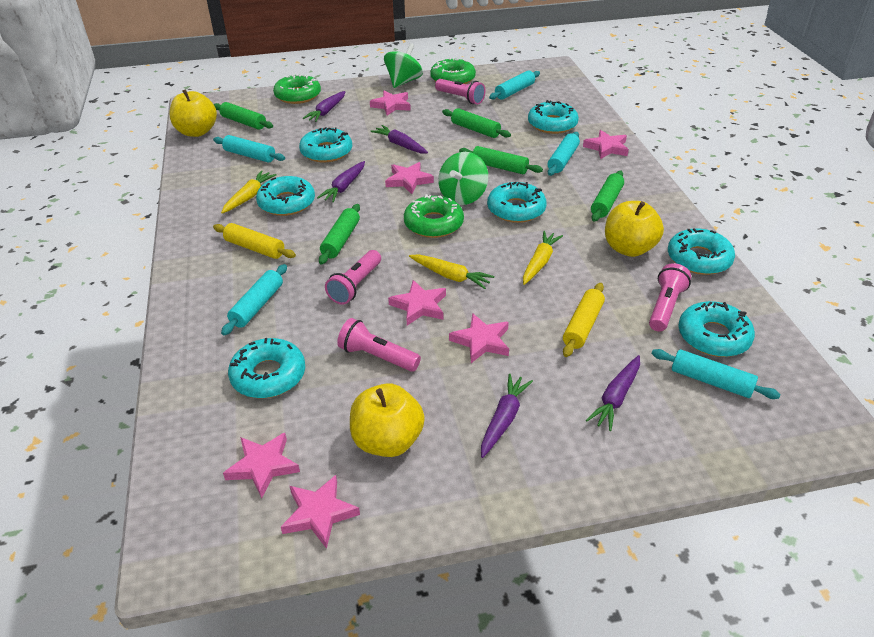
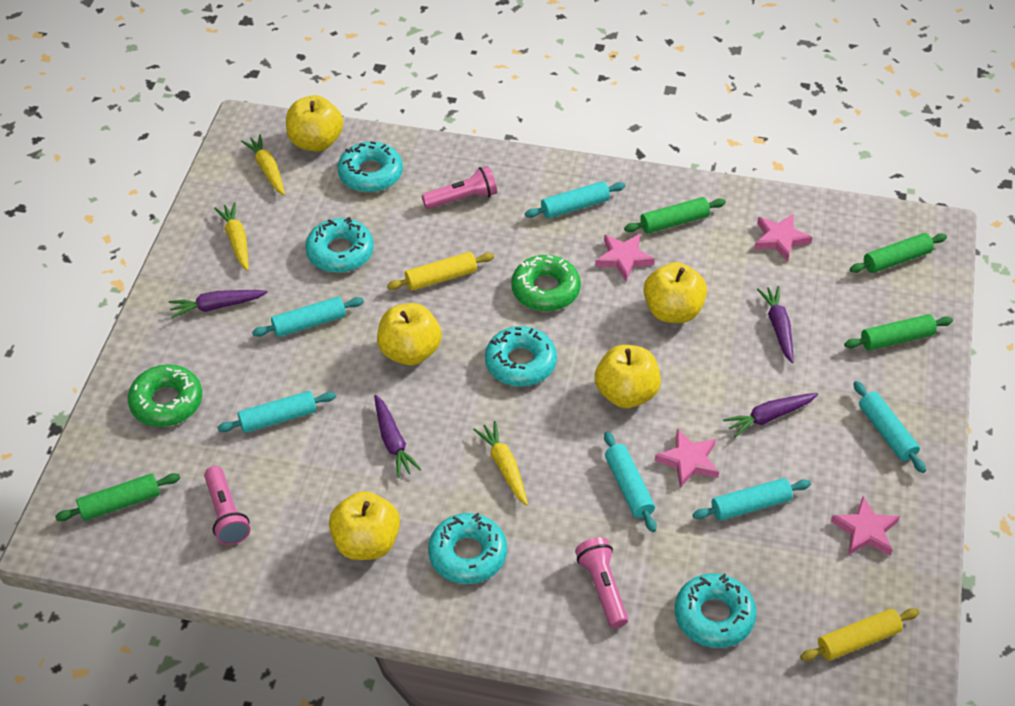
green donut: 3 -> 2
green rolling pin: 5 -> 4
green spinning top: 2 -> 0
pink flashlight: 4 -> 3
pink star: 7 -> 4
purple carrot: 5 -> 4
turquoise donut: 7 -> 5
turquoise rolling pin: 5 -> 6
yellow apple: 3 -> 5

